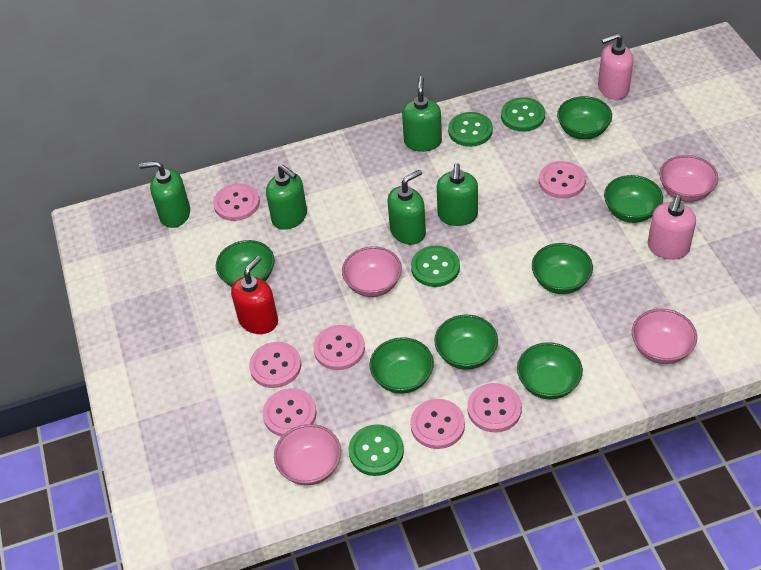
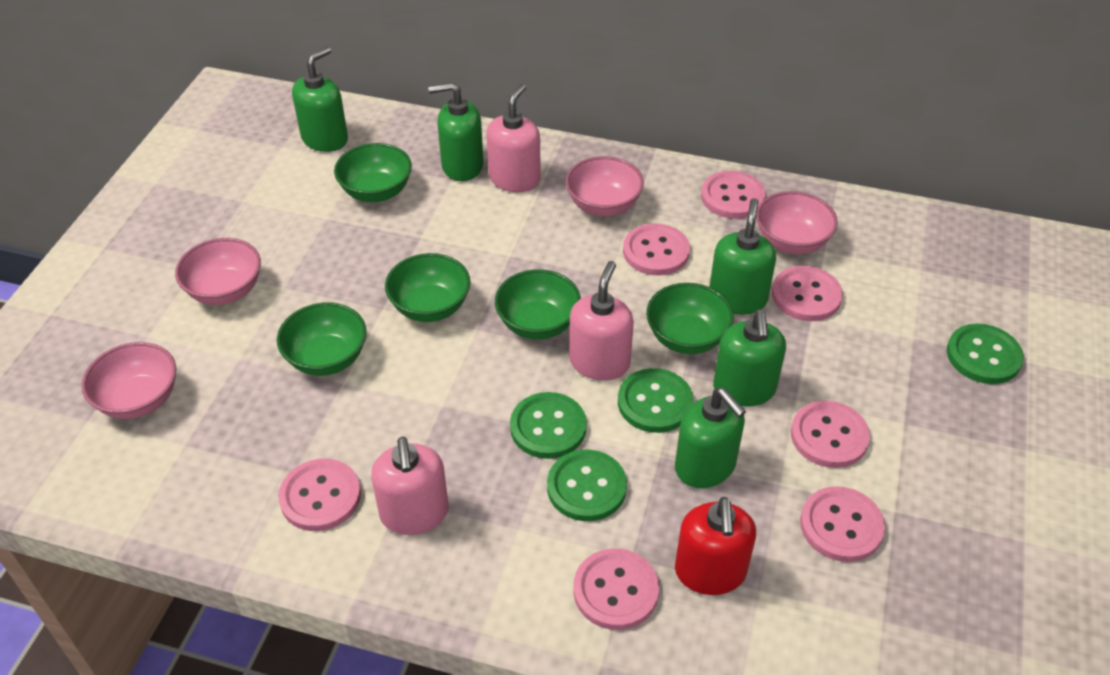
green bowl: 7 -> 5
pink soap dispenser: 2 -> 3

